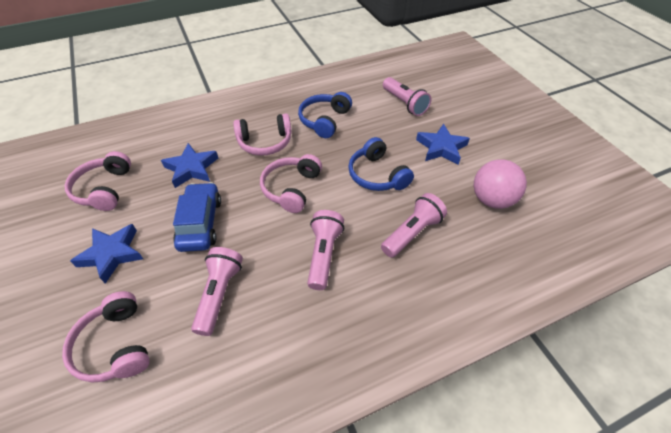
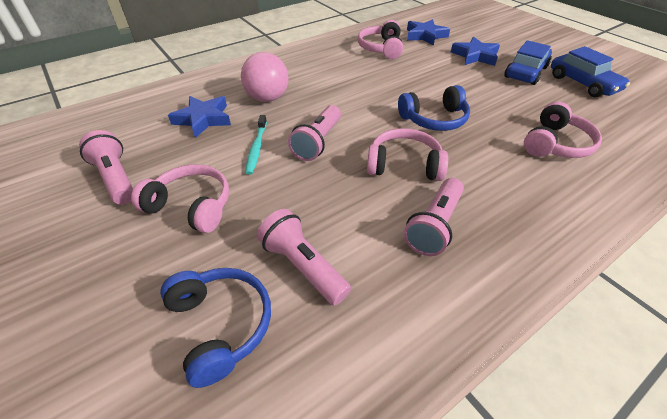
blue car: 1 -> 2
turquoise toothbrush: 0 -> 1

